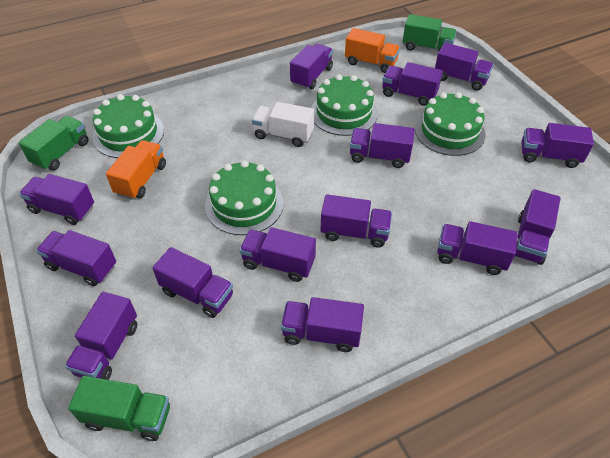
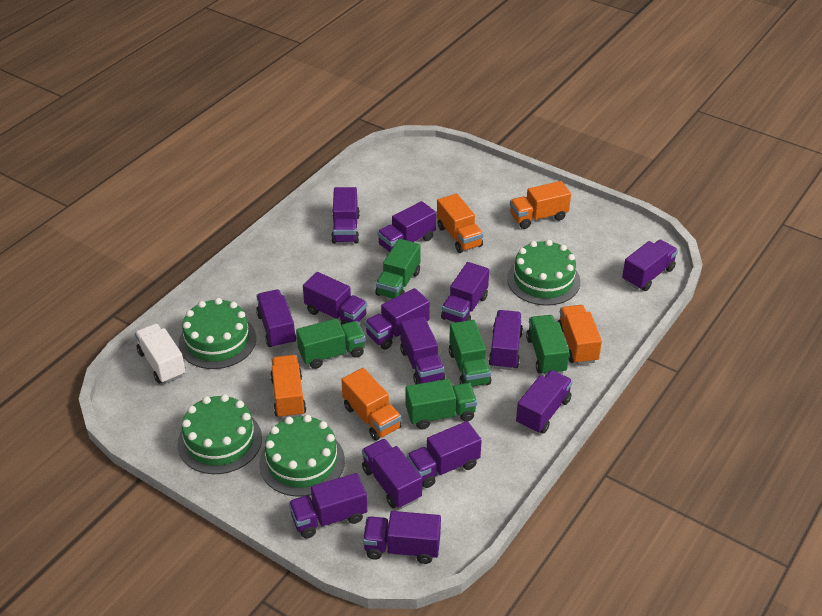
green truck: 3 -> 5
orange truck: 2 -> 5

